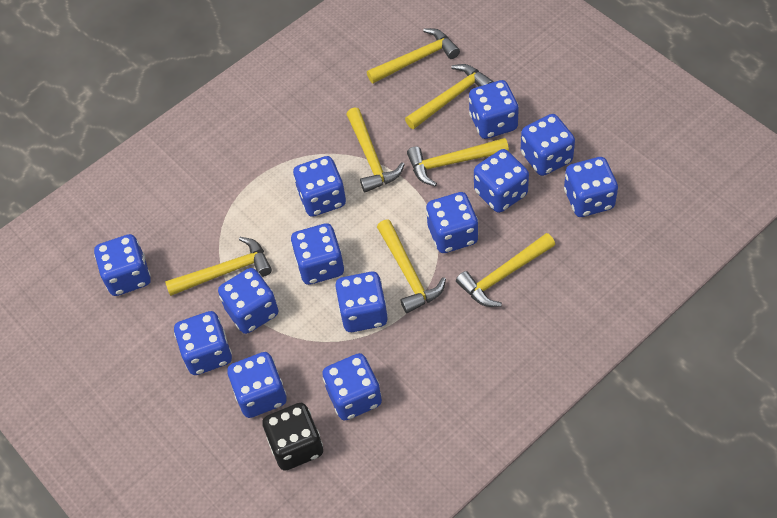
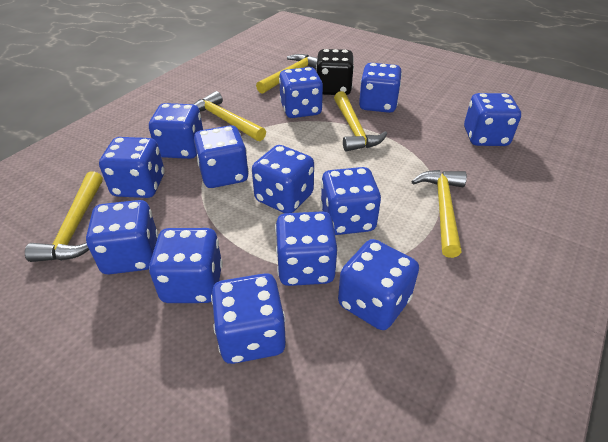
yellow hammer: 7 -> 5

